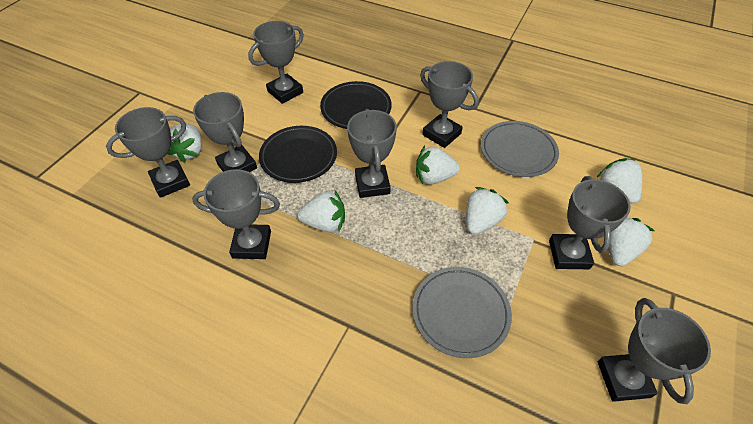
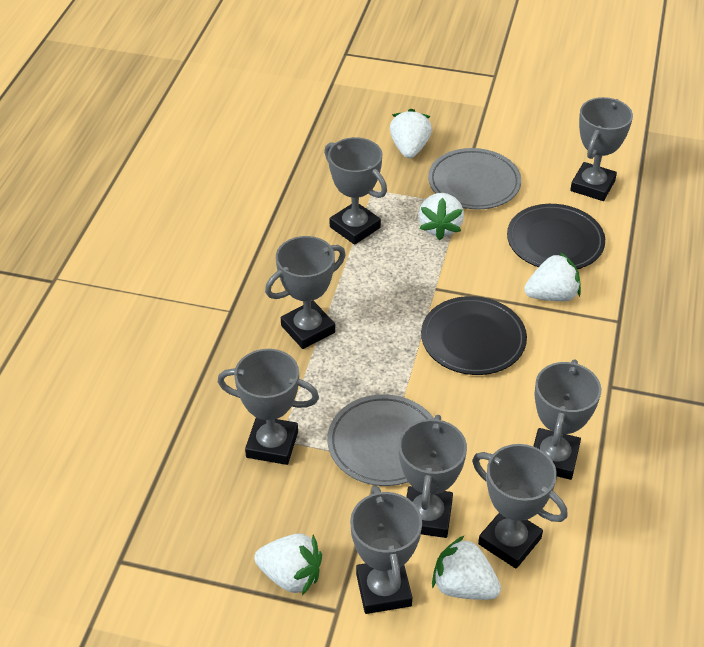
white strawberry: 6 -> 5

